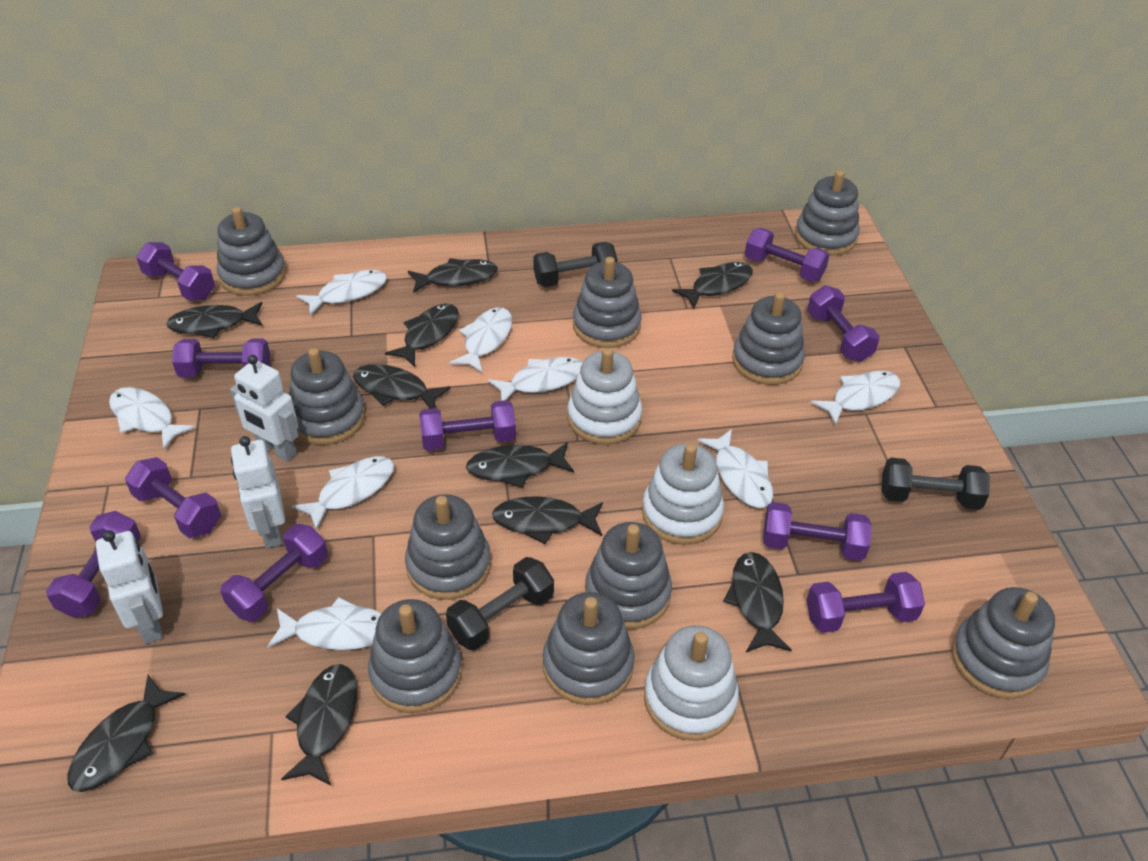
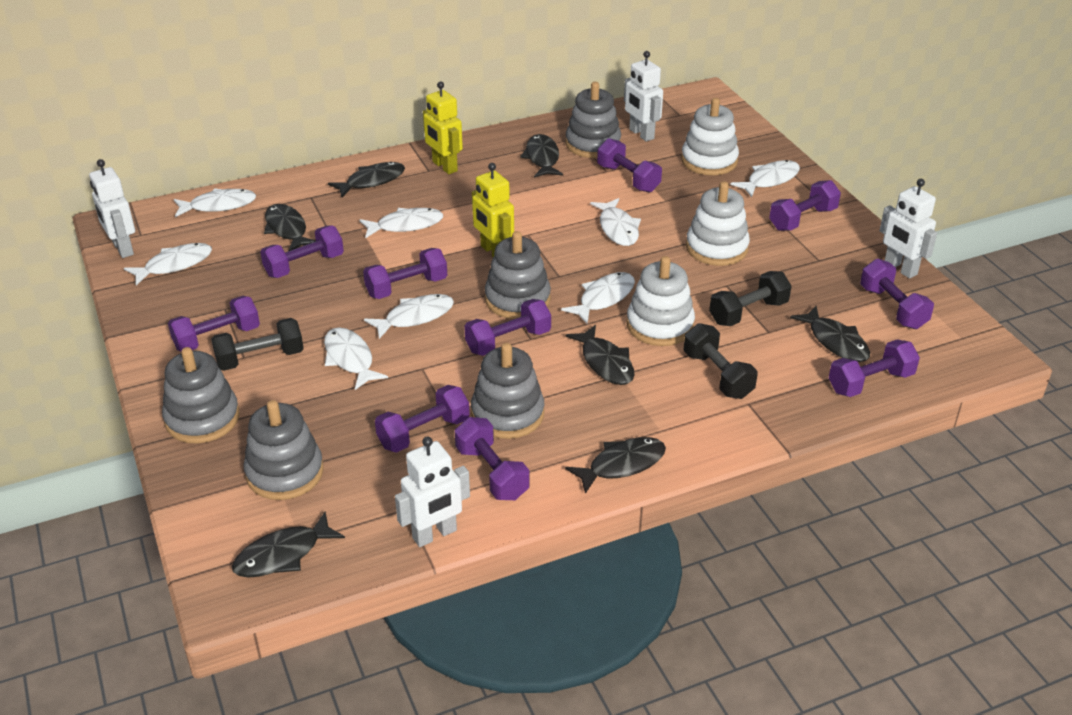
black fish: 10 -> 7
grey stacking toy: 10 -> 5
white robot: 3 -> 4
yellow robot: 0 -> 2

